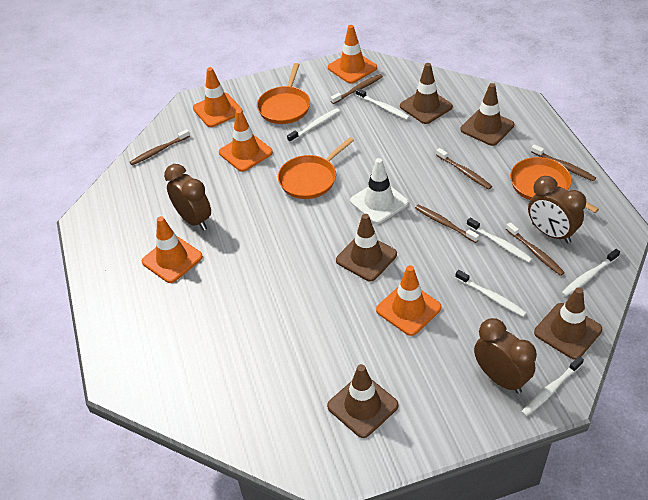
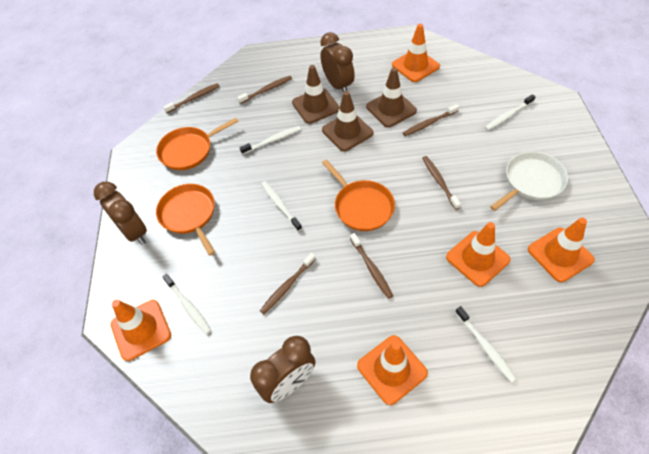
brown traffic cone: 5 -> 3
white pan: 0 -> 1
white toothbrush: 6 -> 5
white traffic cone: 1 -> 0

